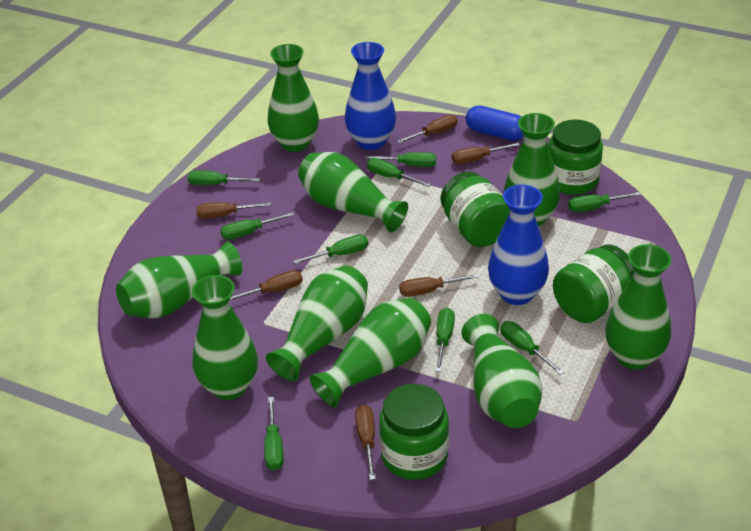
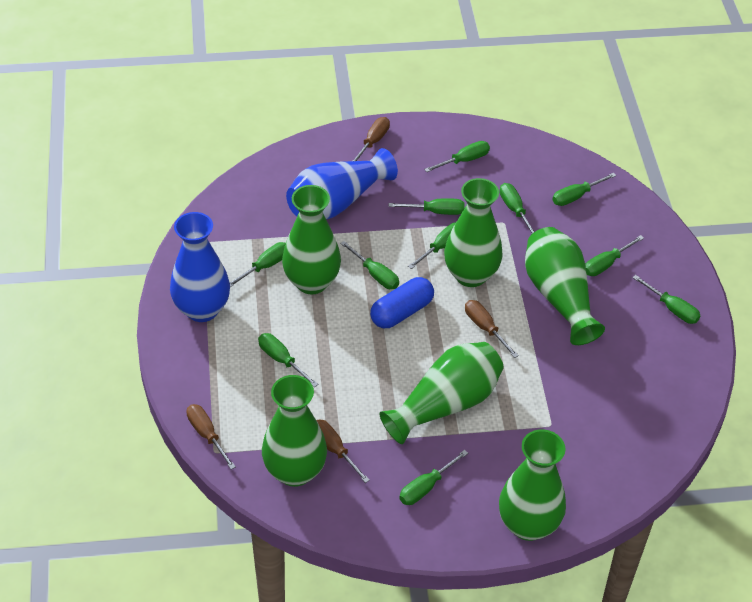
brown screwdriver: 6 -> 4
green jar: 4 -> 0
green screwdriver: 9 -> 11
green vase: 9 -> 6

